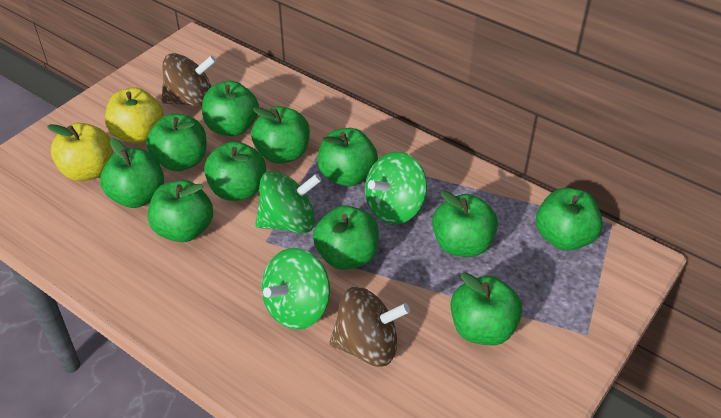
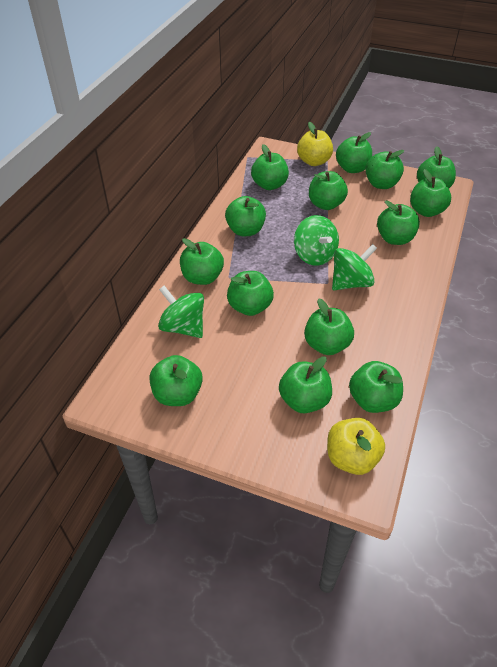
brown spinning top: 2 -> 0
green apple: 11 -> 14

